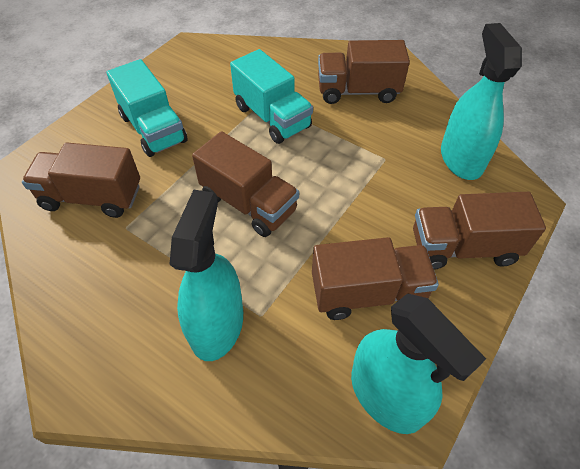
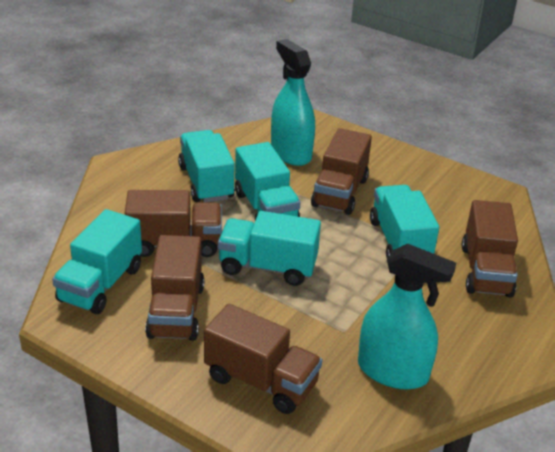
turquoise spray bottle: 3 -> 2
turquoise truck: 2 -> 5

